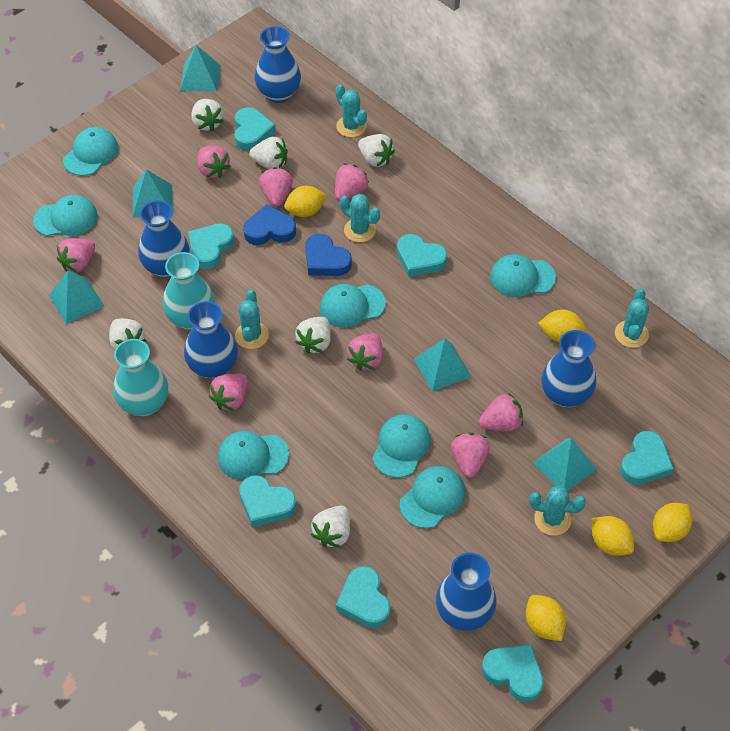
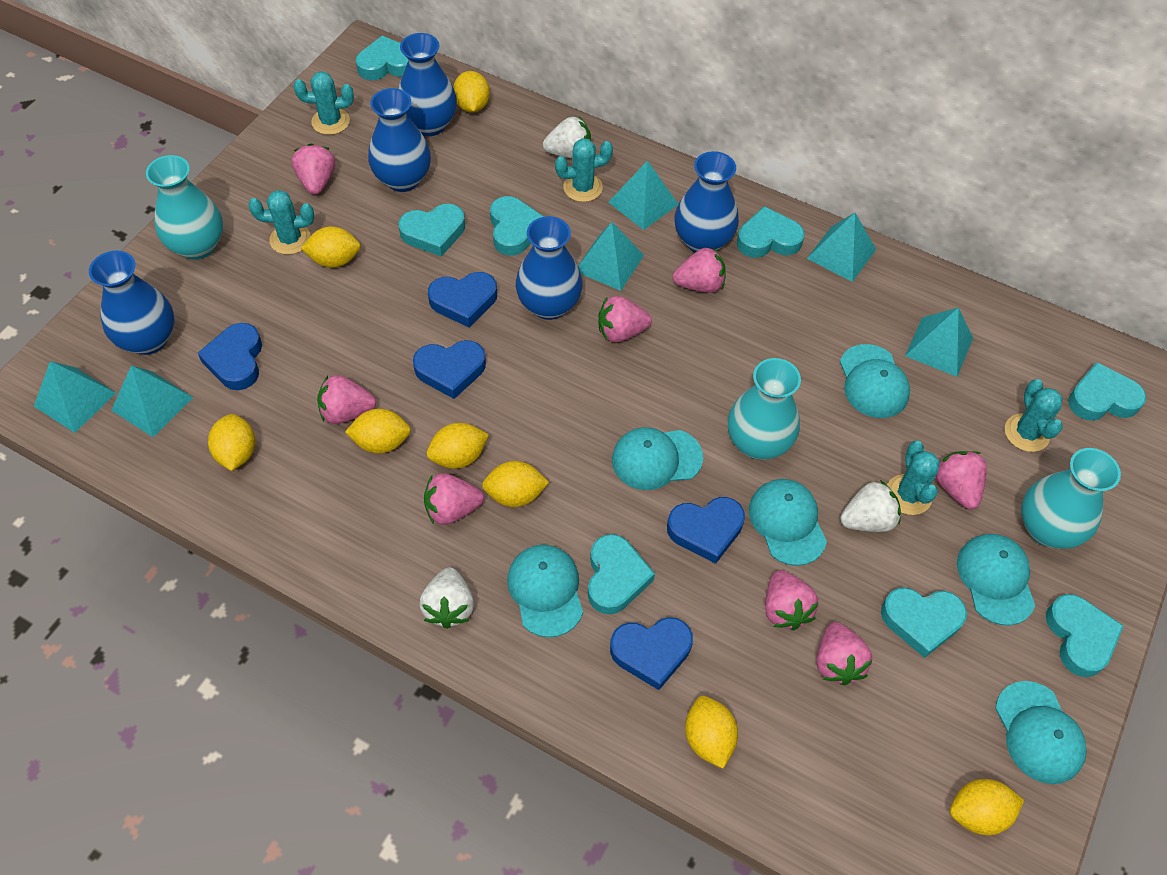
blue heart: 2 -> 5
turquoise cap: 7 -> 6
turquoise heart: 7 -> 8
turquoise pyramid: 5 -> 6
turquoise vase: 2 -> 3
white strawberry: 6 -> 3
yellow lemon: 5 -> 8

